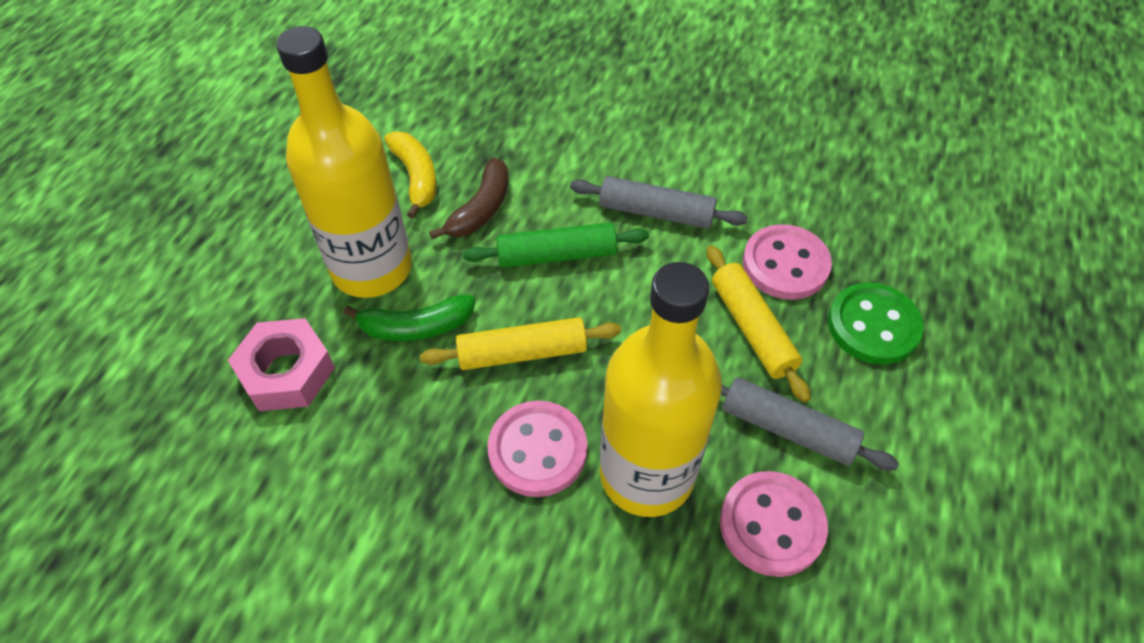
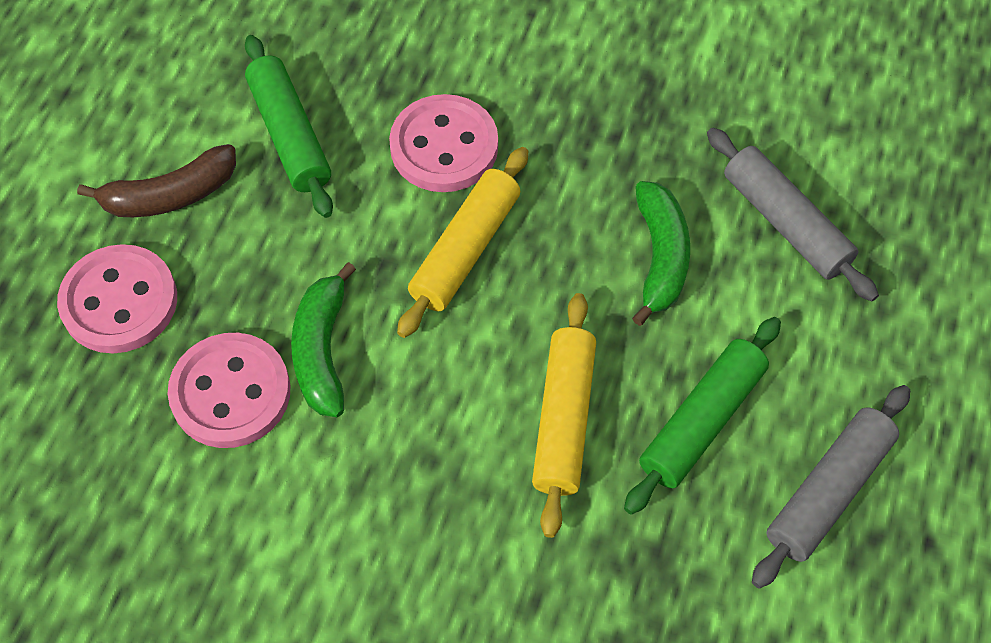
green banana: 1 -> 2
green button: 1 -> 0
green rolling pin: 1 -> 2
pink nut: 1 -> 0
yellow banana: 1 -> 0
yellow bottle: 2 -> 0

